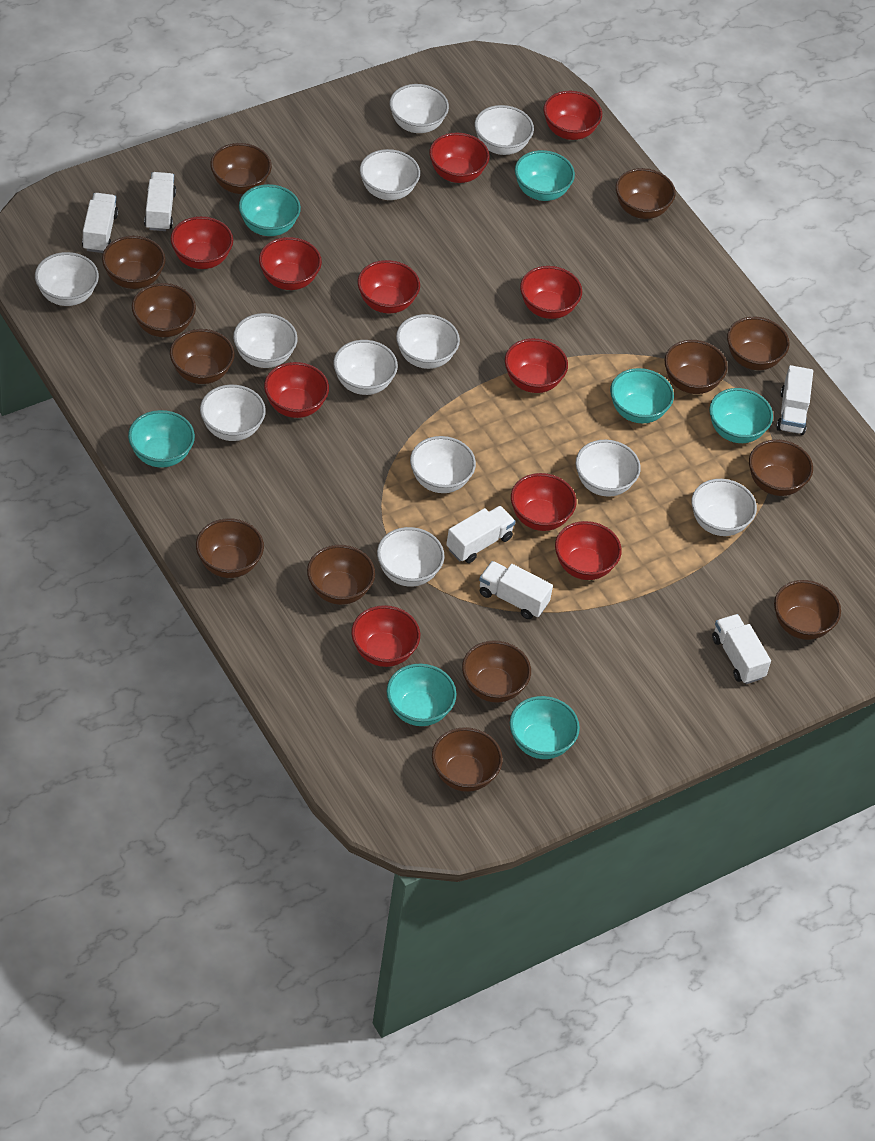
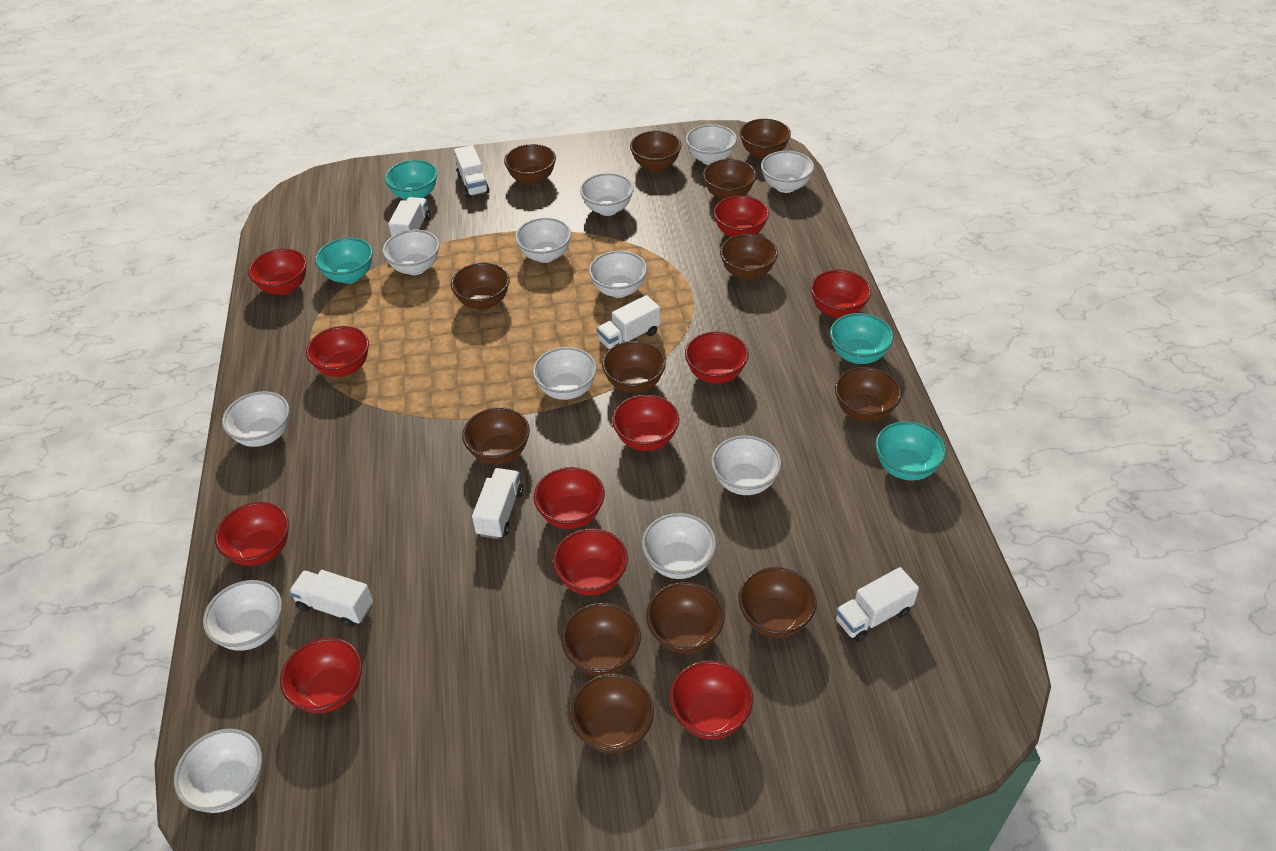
turquoise bowl: 7 -> 4

